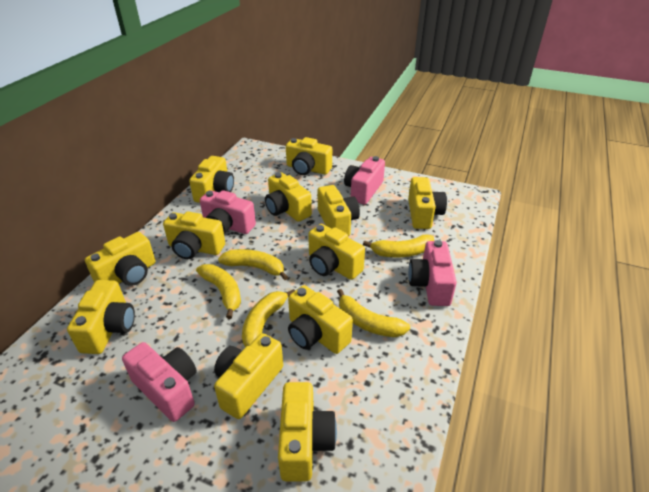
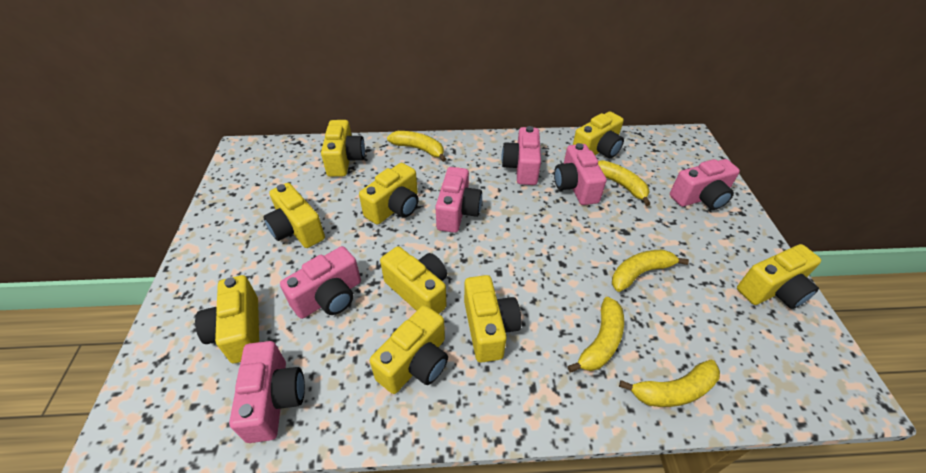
pink camera: 4 -> 6
yellow camera: 12 -> 9

